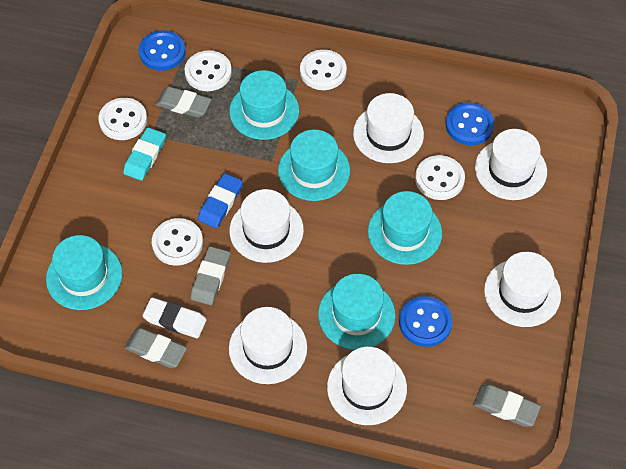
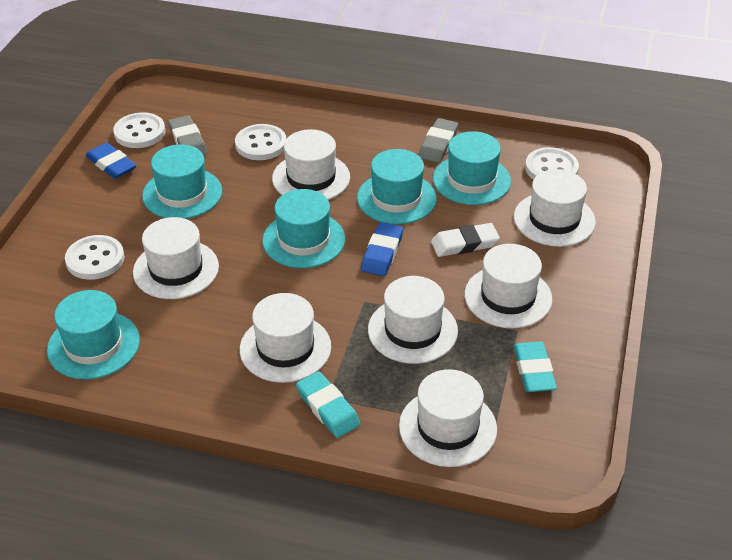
blue button: 3 -> 0
blue eraser: 1 -> 2
grey eraser: 4 -> 2
turquoise eraser: 1 -> 2
white button: 5 -> 4
white hat: 6 -> 7

